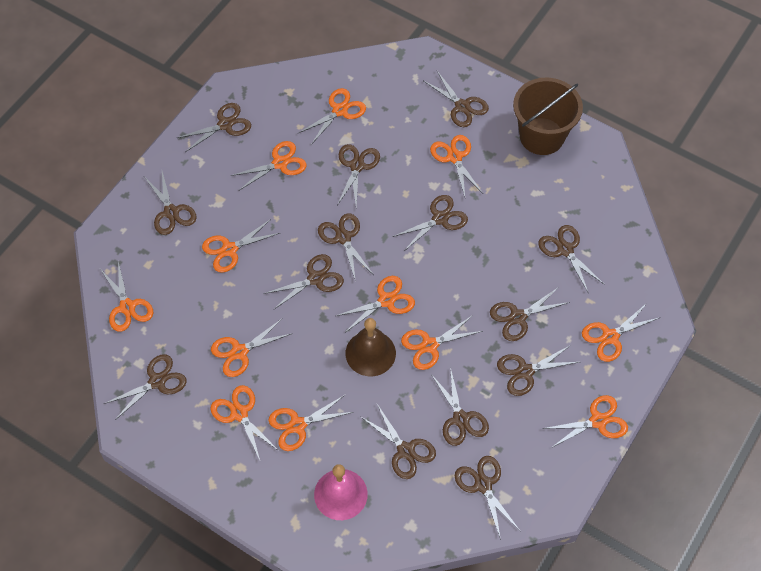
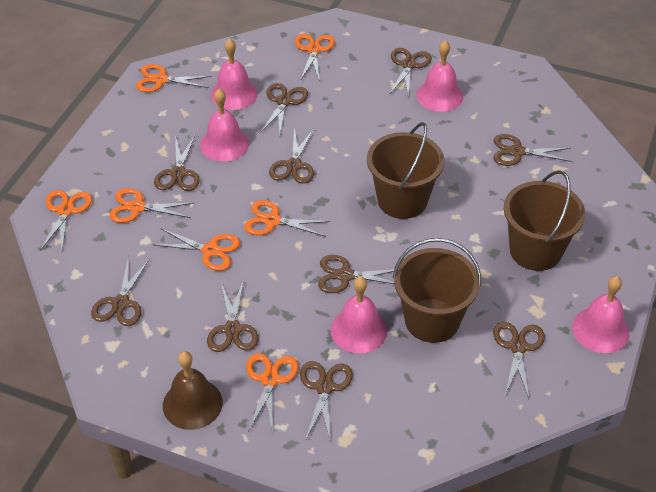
brown bucket: 1 -> 3
brown scissors: 14 -> 10
orange scissors: 12 -> 7
pink bell: 1 -> 5

